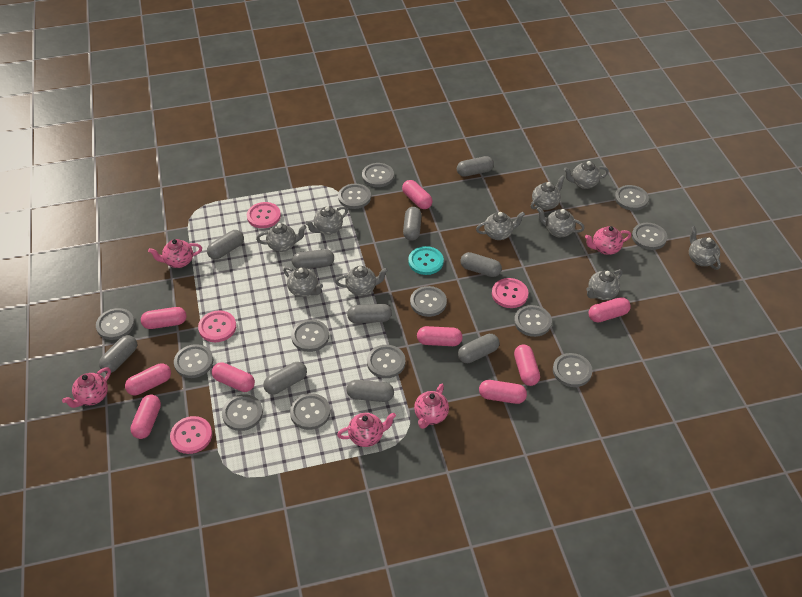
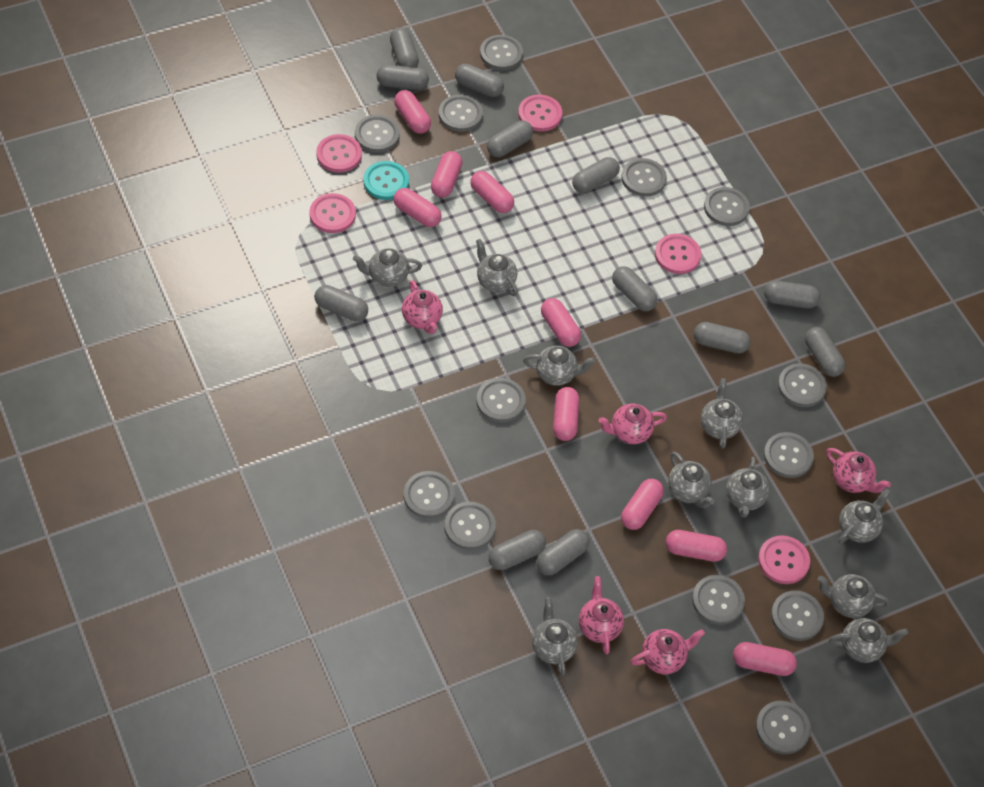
grey capsule: 10 -> 12
pink button: 4 -> 5

